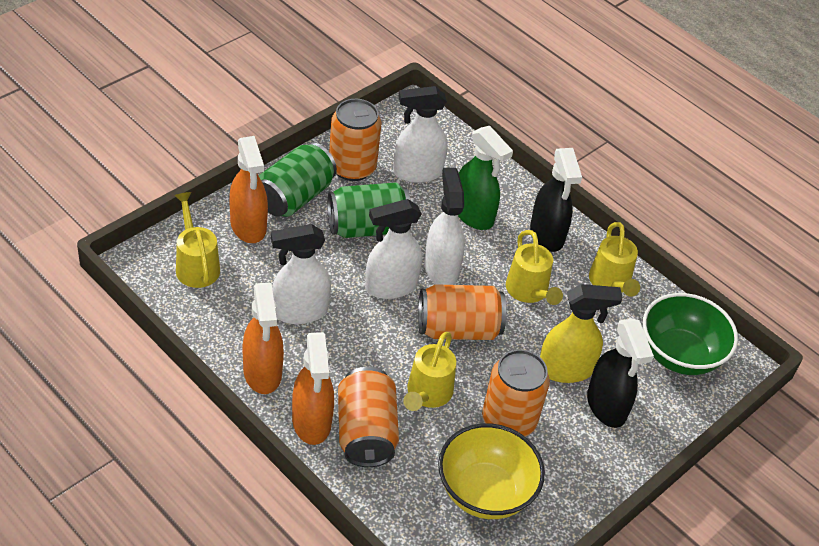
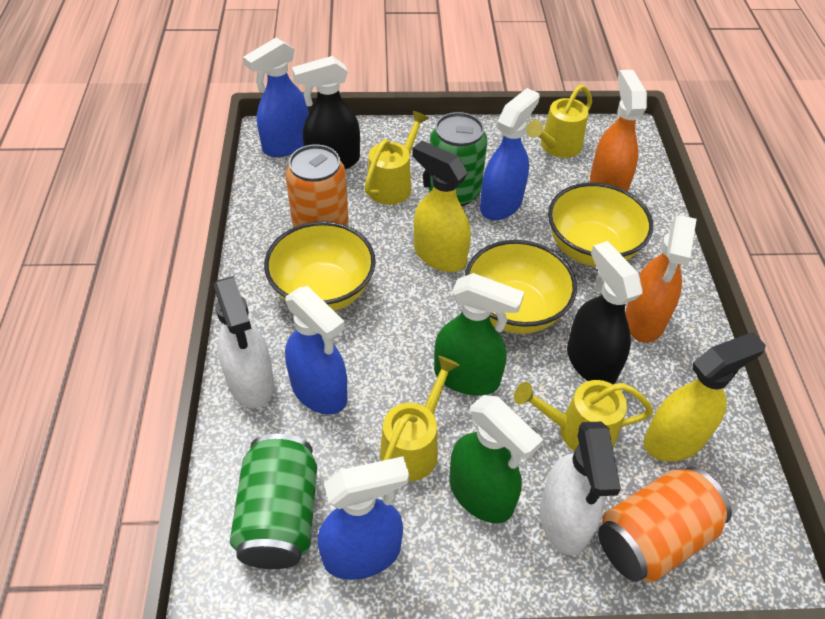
blue spray bottle: 0 -> 4
green bowl: 1 -> 0
green spray bottle: 1 -> 2
orange can: 4 -> 2
orange spray bottle: 3 -> 2
white spray bottle: 4 -> 2
yellow bowl: 1 -> 3
yellow spray bottle: 1 -> 2

